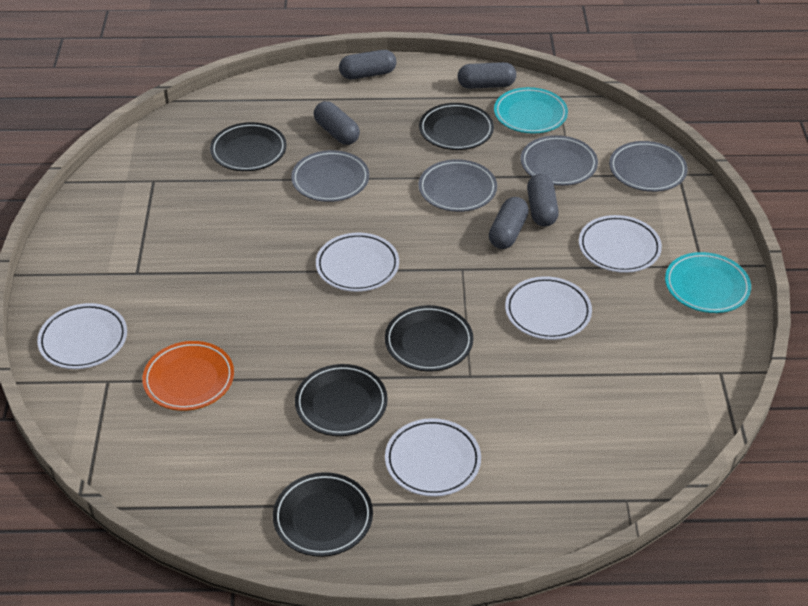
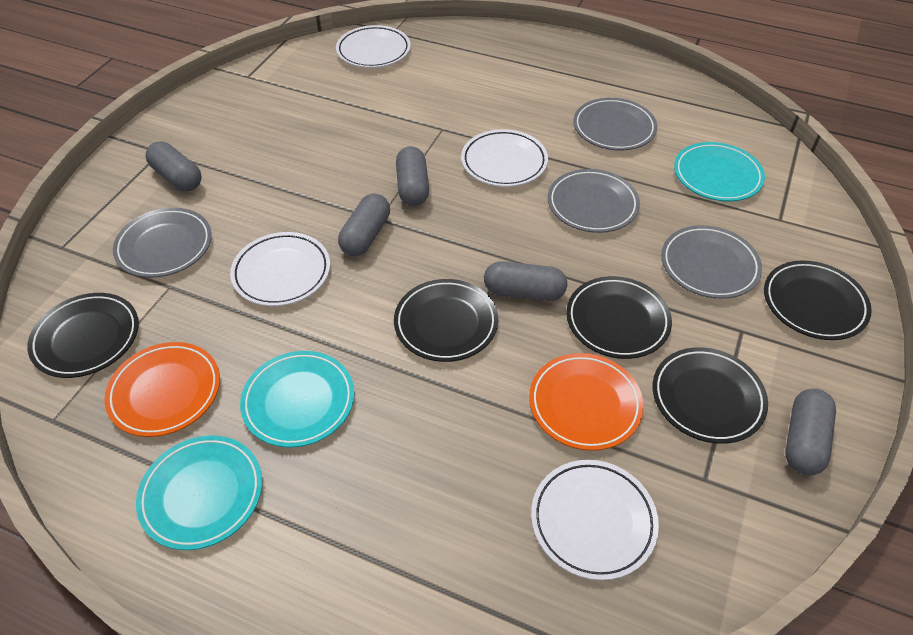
orange plate: 1 -> 2
turquoise plate: 2 -> 3
white plate: 5 -> 4

